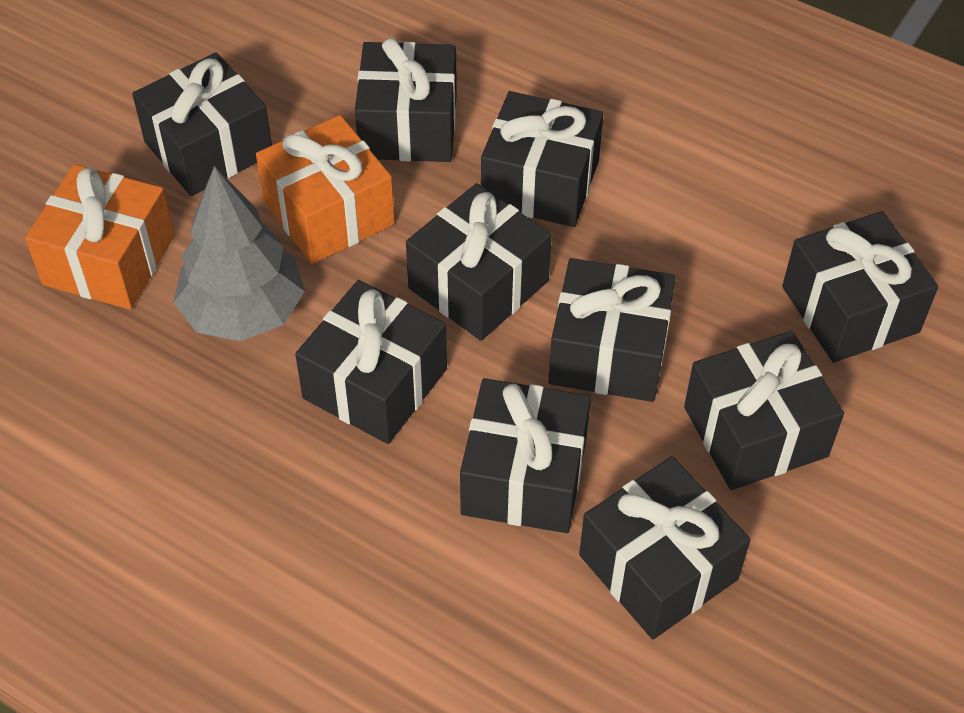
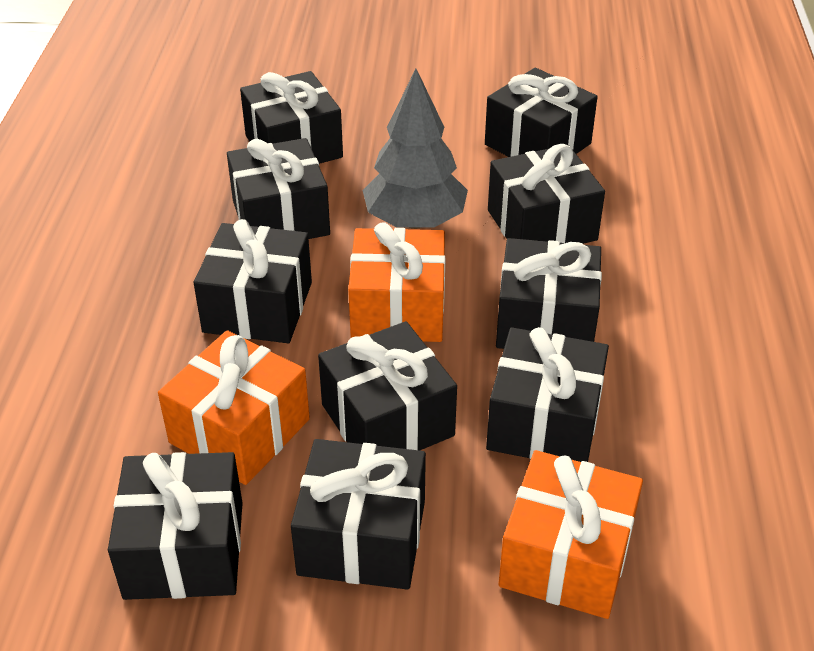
orange gift: 2 -> 3

